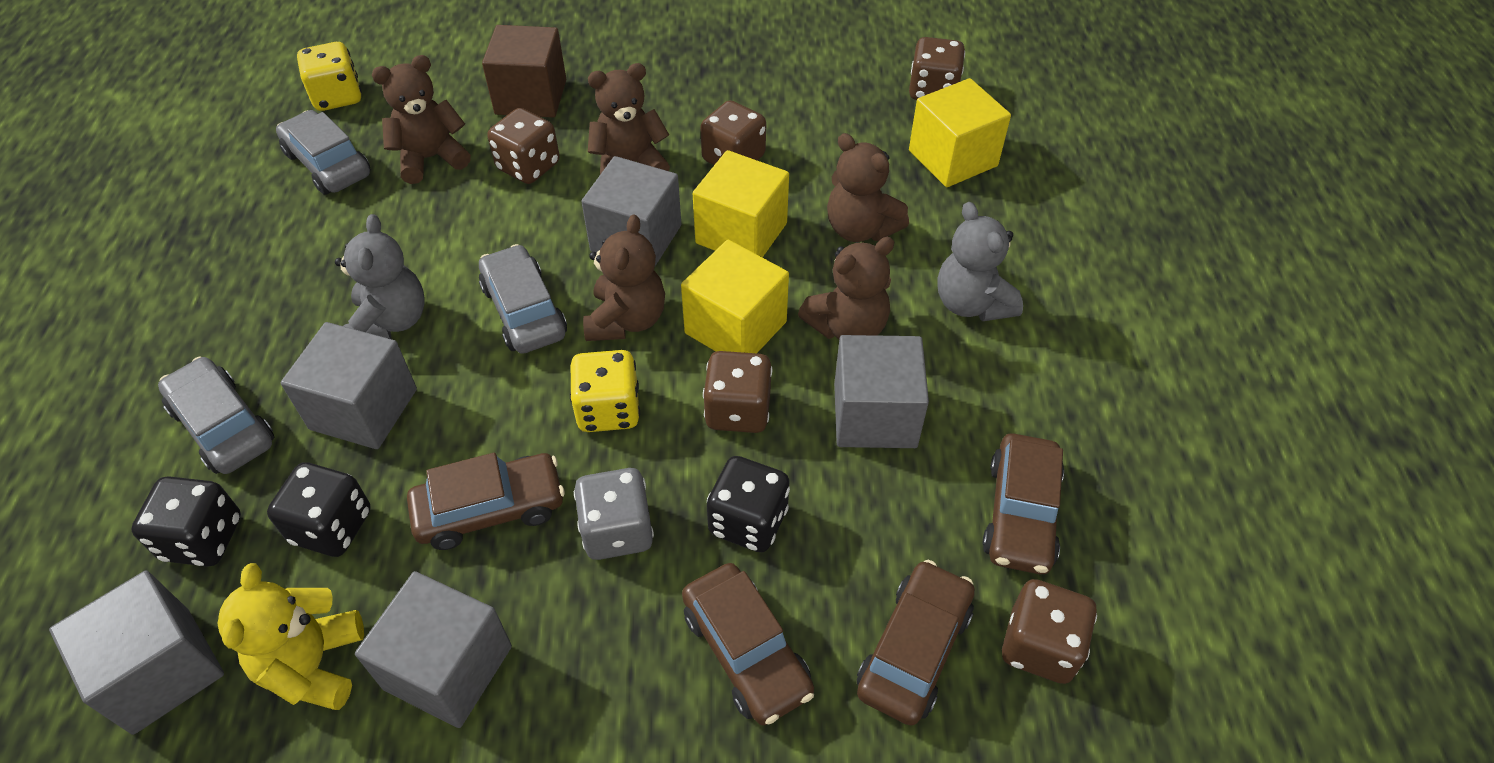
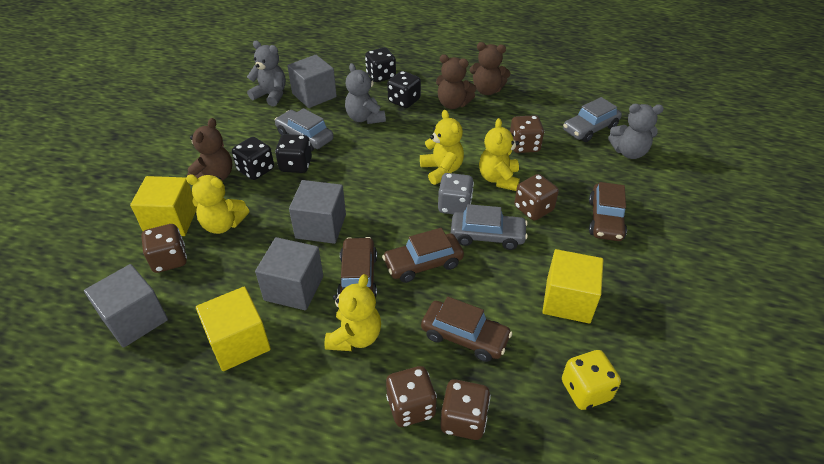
black dice: 3 -> 4
brown cube: 1 -> 0
brown teddy bear: 5 -> 3
grey cube: 5 -> 4
grey teddy bear: 2 -> 3
yellow dice: 2 -> 1
yellow teddy bear: 1 -> 4

